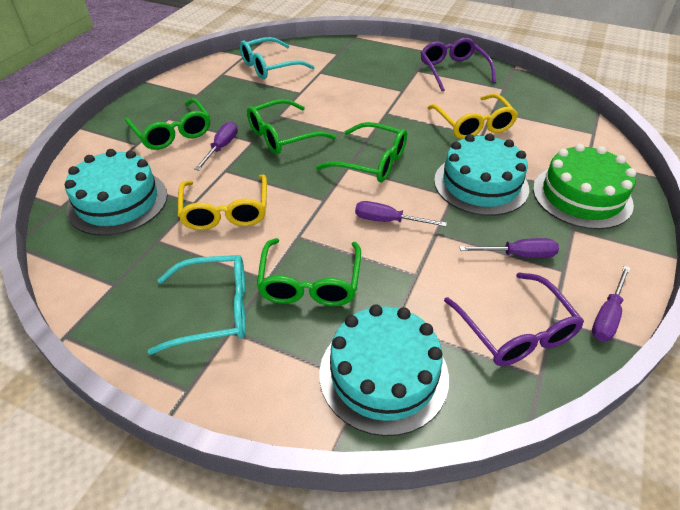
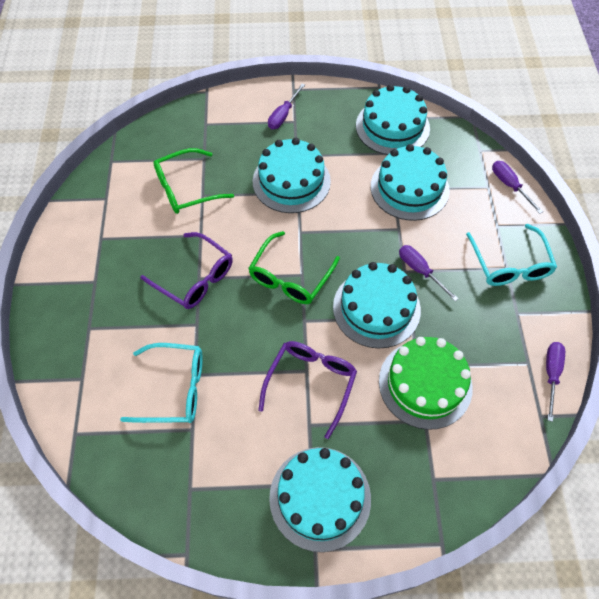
green glasses: 4 -> 2
turquoise cake: 3 -> 5
yellow glasses: 2 -> 0

